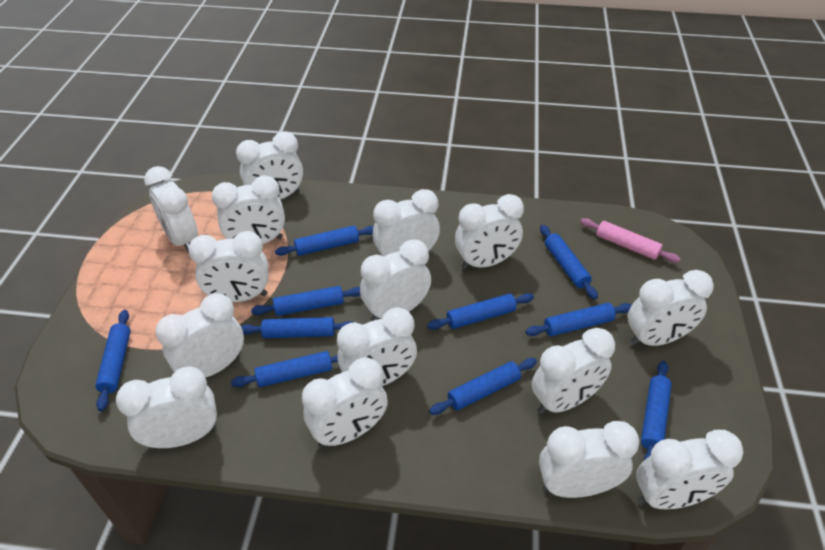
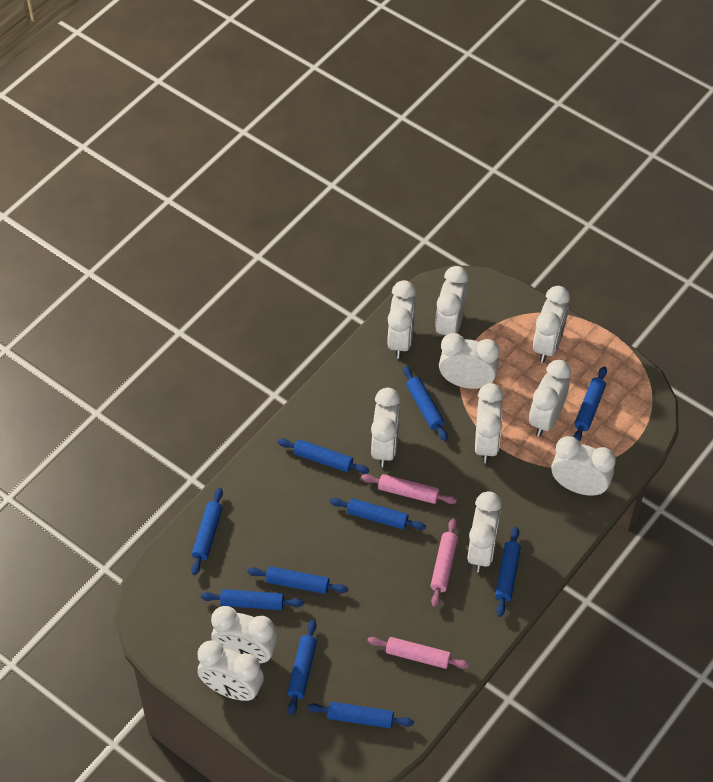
pink rolling pin: 1 -> 3
white clock: 15 -> 11

